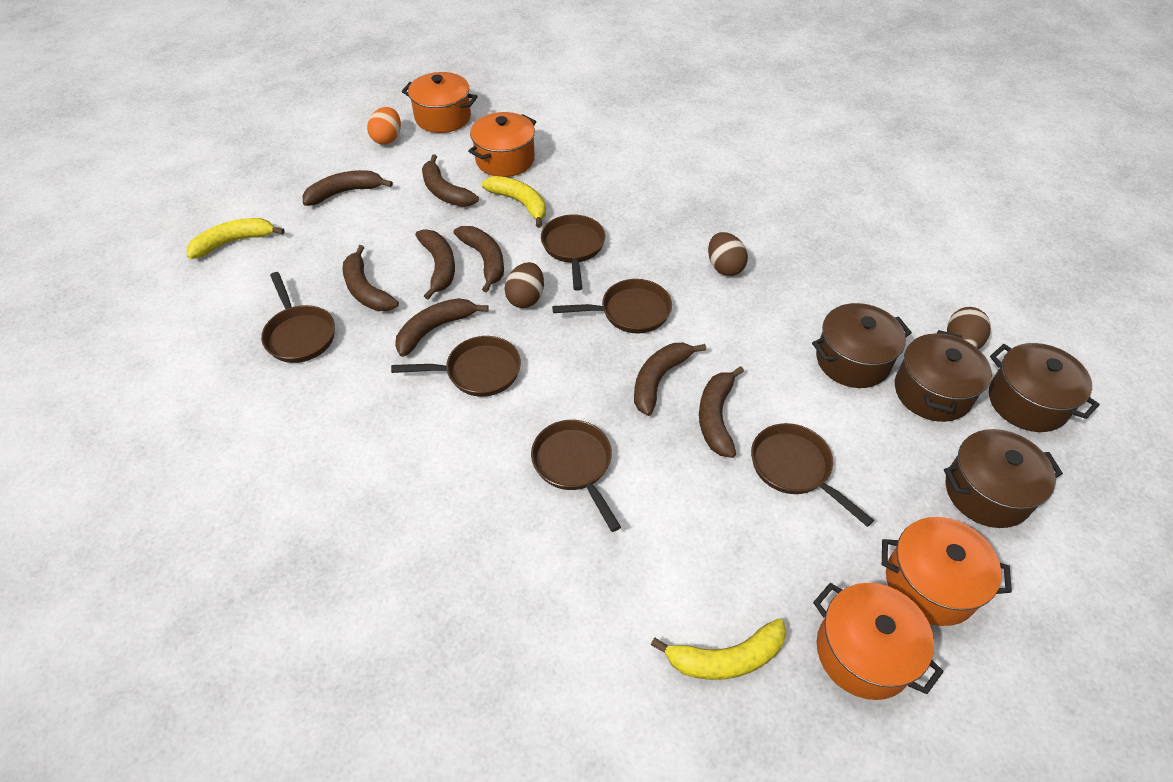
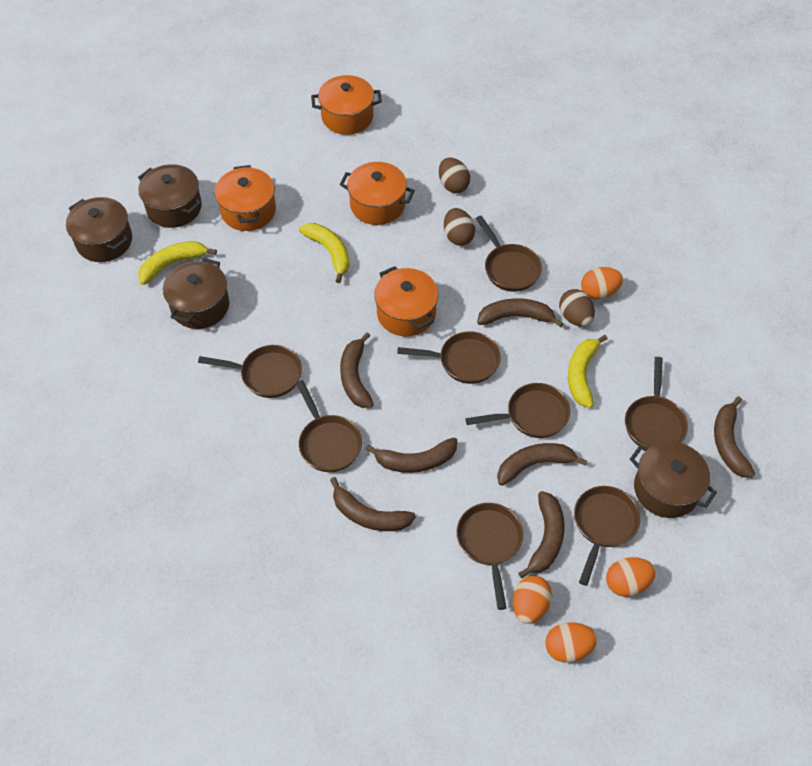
brown banana: 8 -> 7
brown pan: 6 -> 8
orange egg: 1 -> 4

